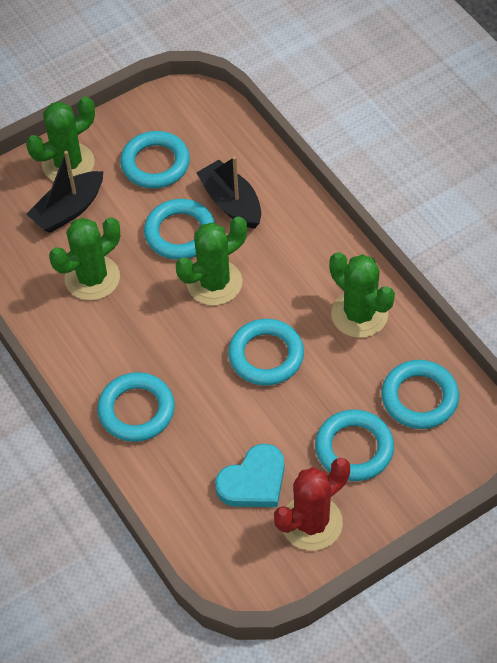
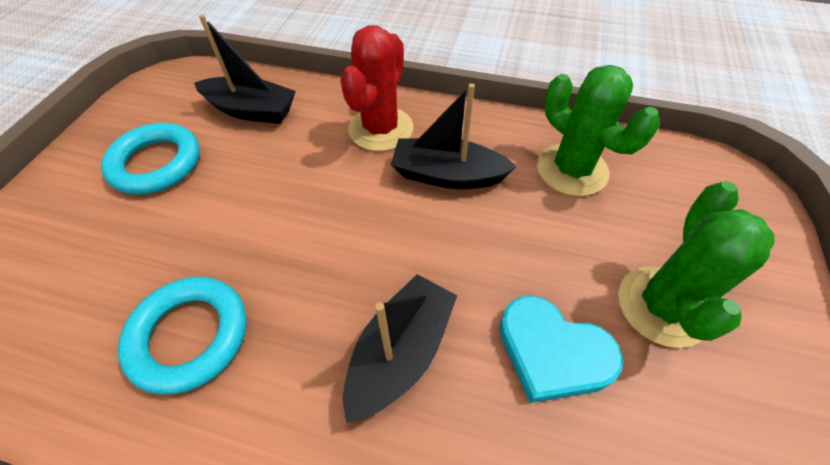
black boat: 2 -> 3
green cactus: 4 -> 2
turquoise ring: 6 -> 2

